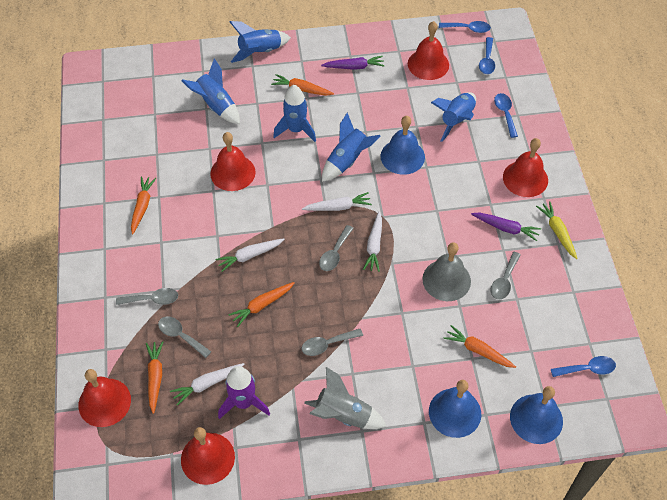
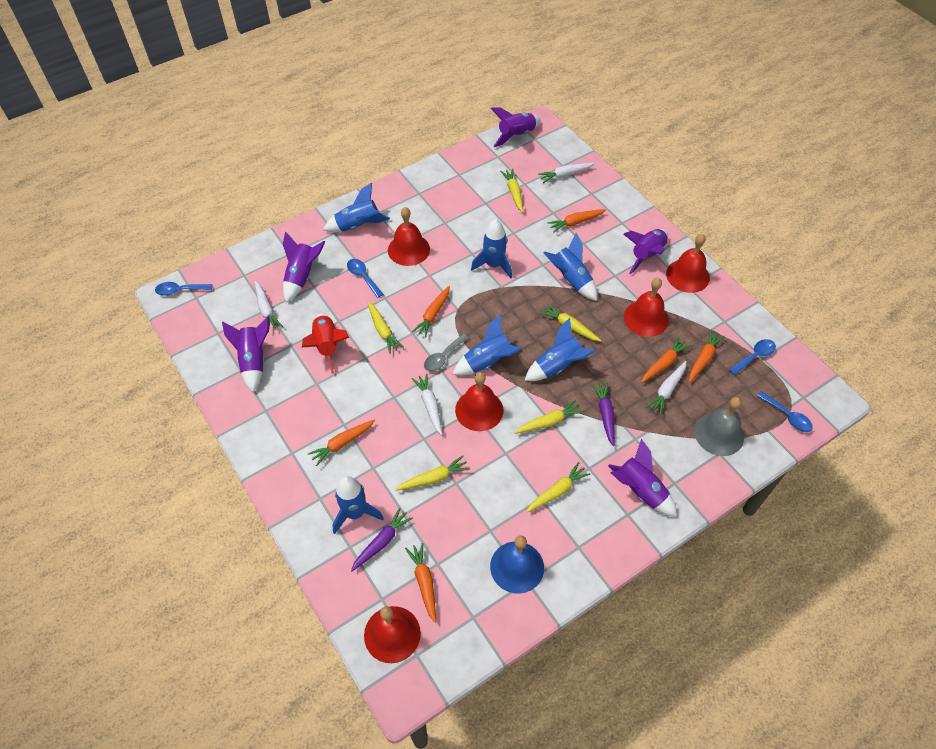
blue bell: 3 -> 1
blue rocket: 5 -> 6
grey rocket: 1 -> 0
grey spoon: 5 -> 1
orange carrot: 5 -> 6
purple rocket: 1 -> 5
red rocket: 0 -> 1
yellow carrot: 1 -> 6

